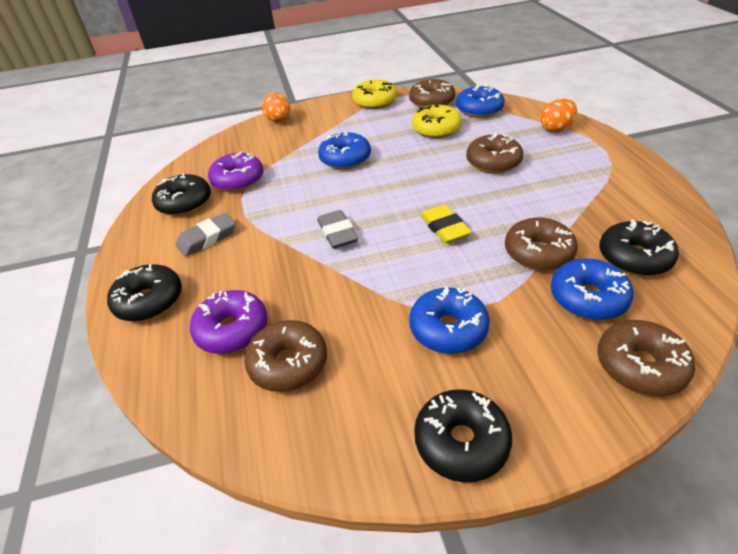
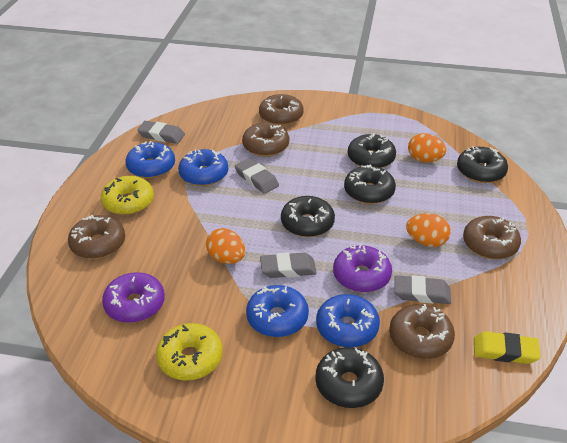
black donut: 4 -> 5
grey eraser: 2 -> 4
orange egg: 2 -> 3

